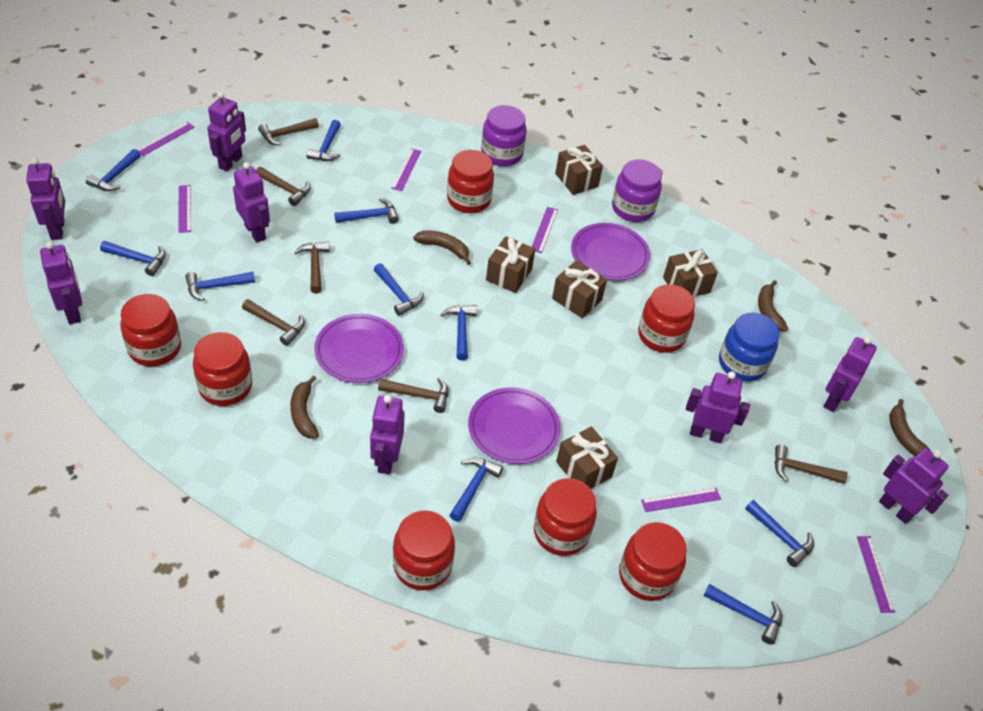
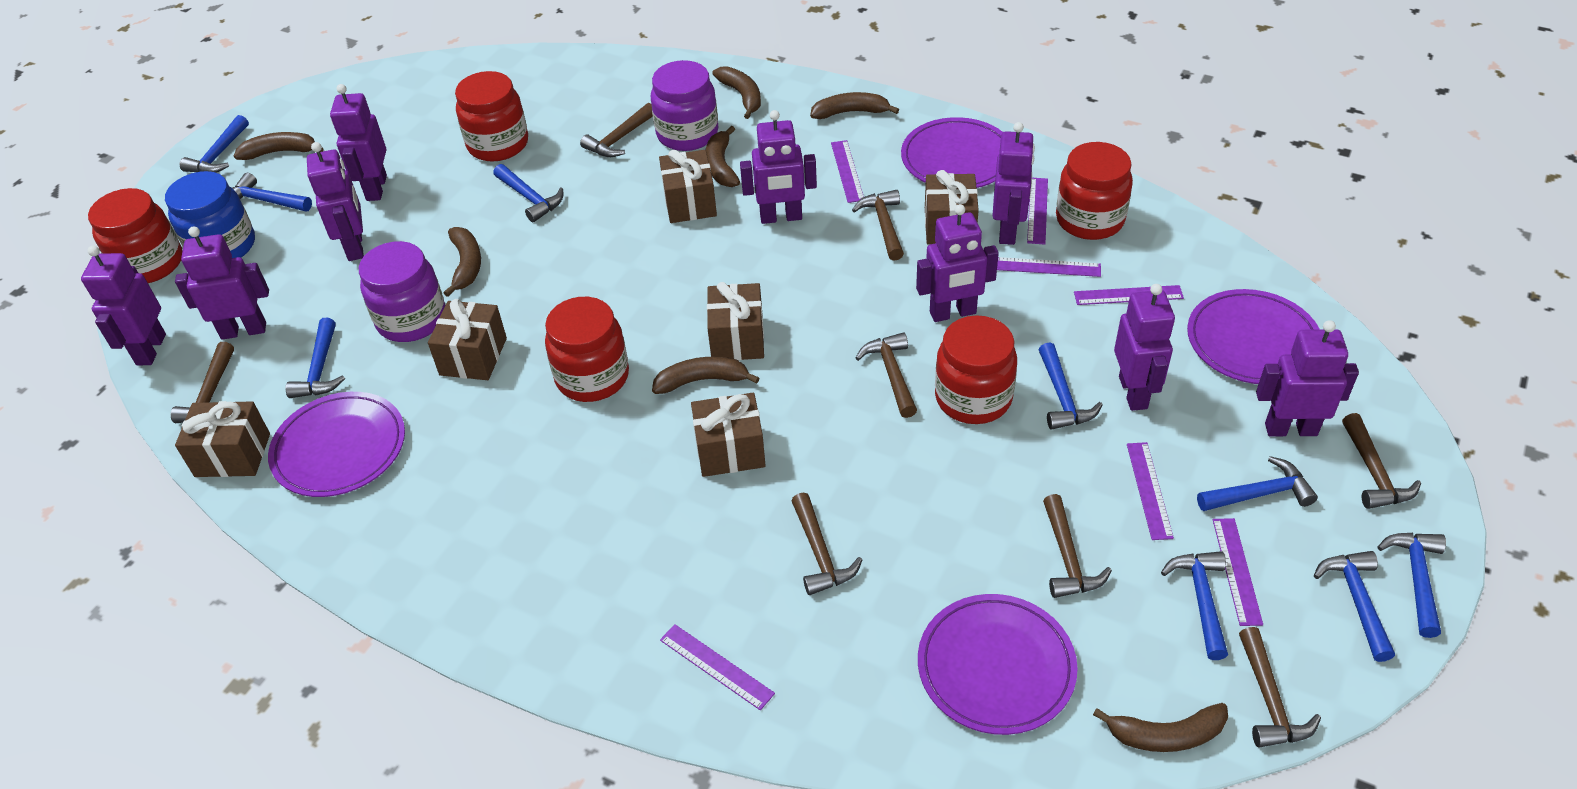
blue hammer: 10 -> 9
brown banana: 4 -> 7
brown gift: 5 -> 6
brown hammer: 6 -> 8
purple plate: 3 -> 4
purple robot: 8 -> 9
purple ruler: 6 -> 7
red jar: 7 -> 5

